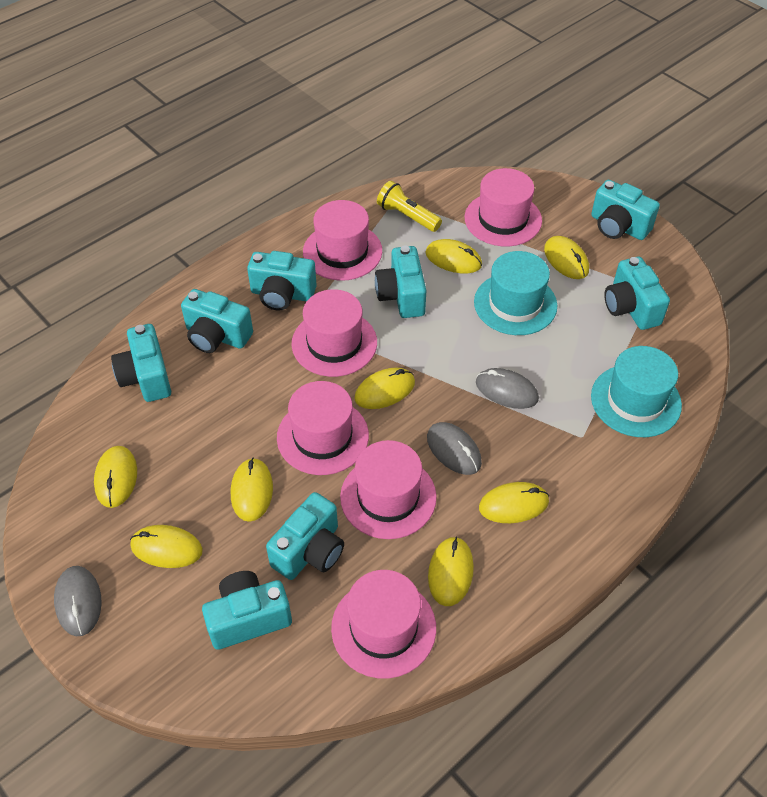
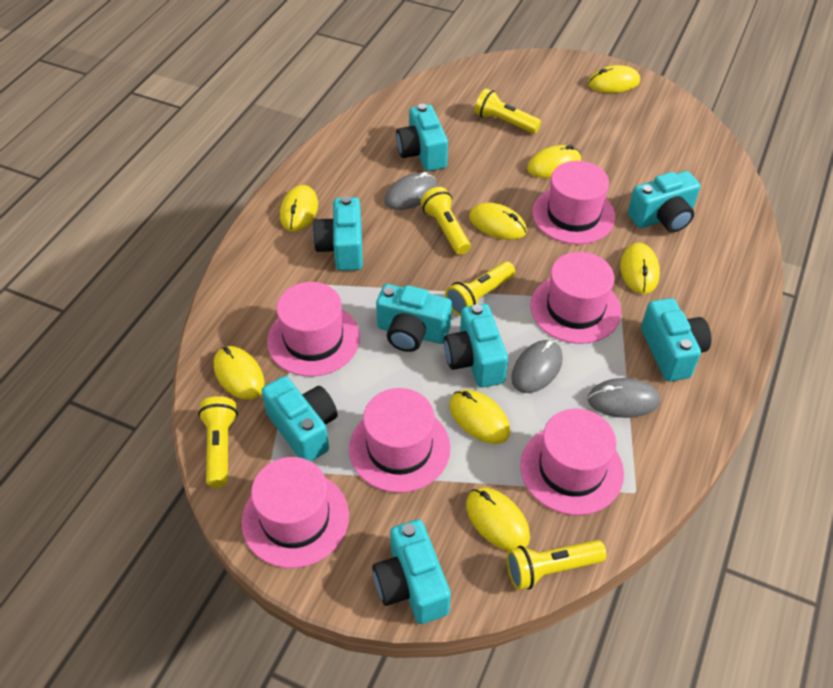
turquoise hat: 2 -> 0
yellow flashlight: 1 -> 5

